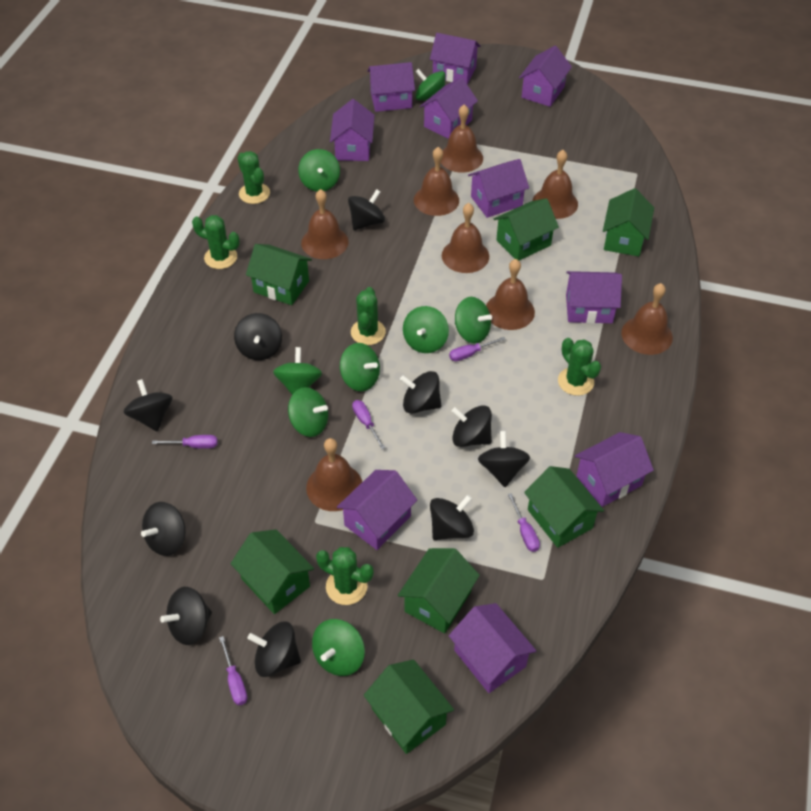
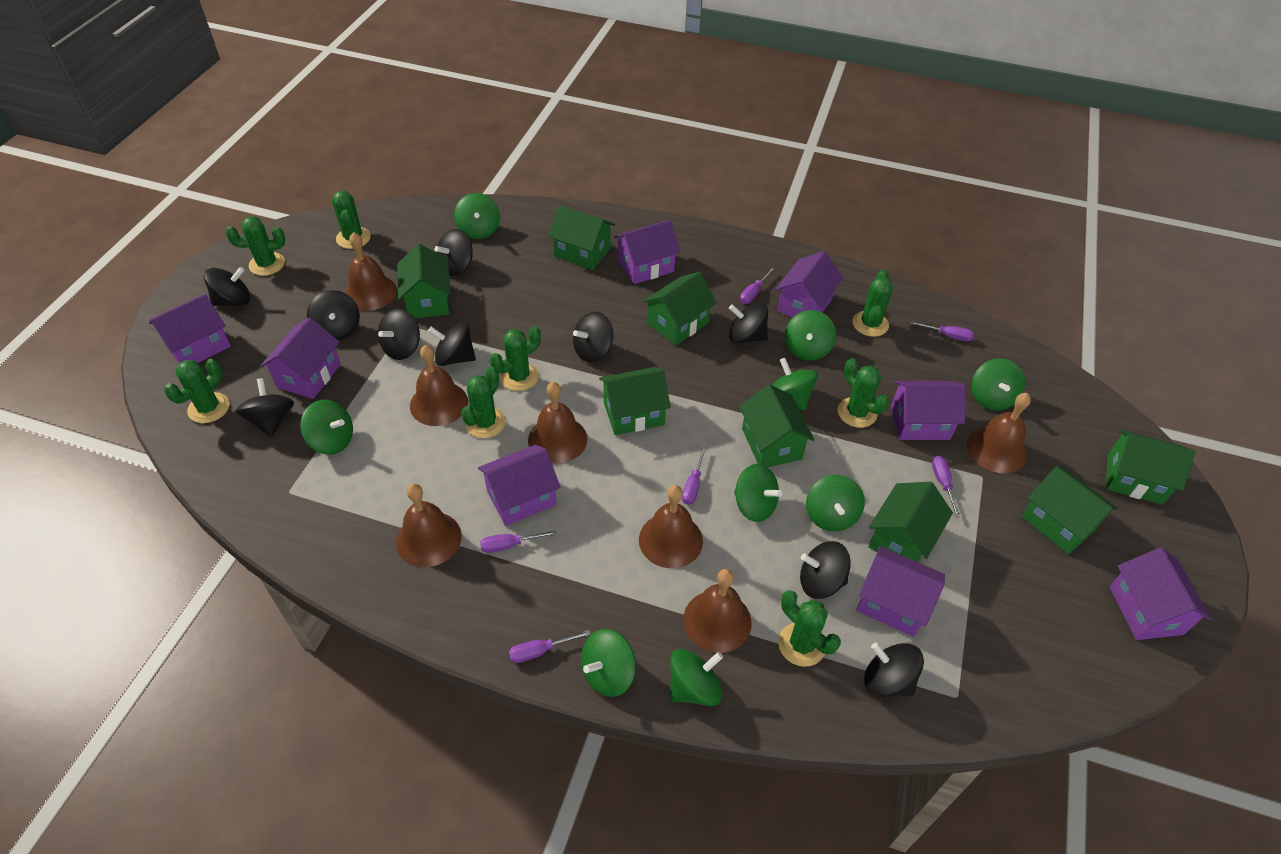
brown bell: 8 -> 7
green cactus: 5 -> 8
green house: 7 -> 8
green spinning top: 8 -> 9
purple house: 10 -> 8
purple screwdriver: 5 -> 6

